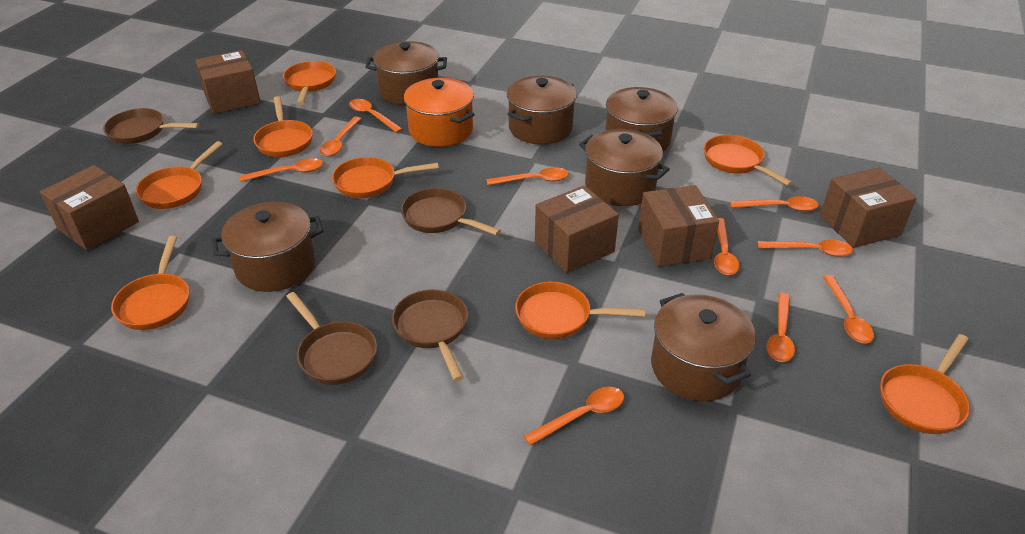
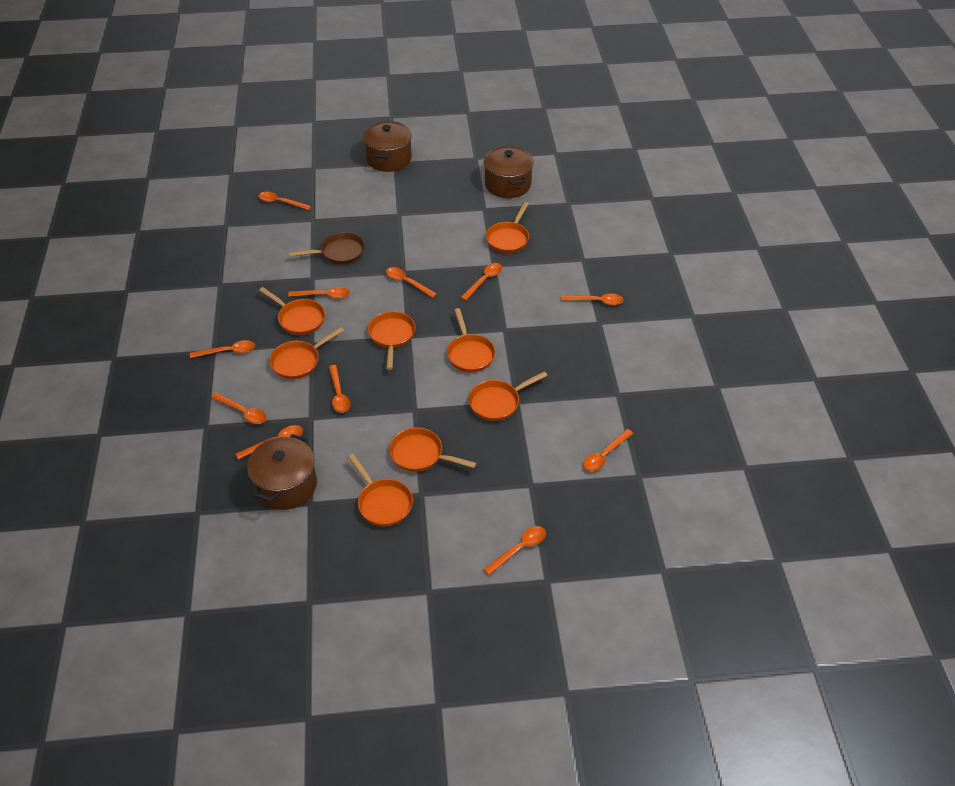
brown box: 5 -> 0
brown pan: 4 -> 1
brown pot: 6 -> 3
orange pot: 1 -> 0
orange spoon: 10 -> 11

